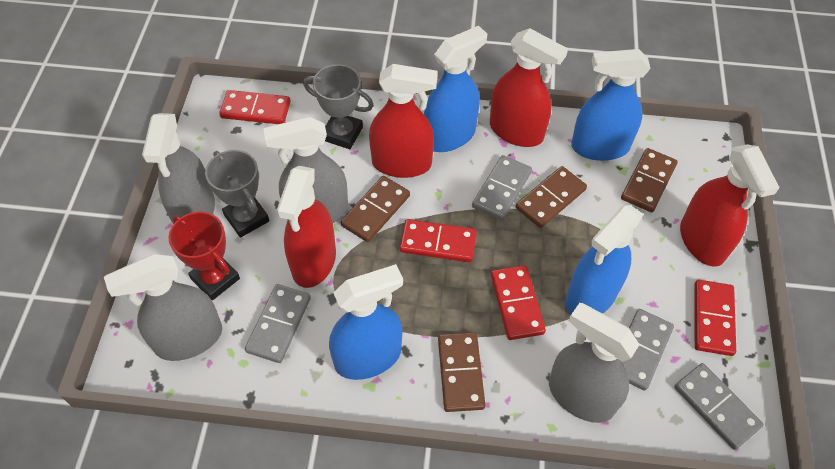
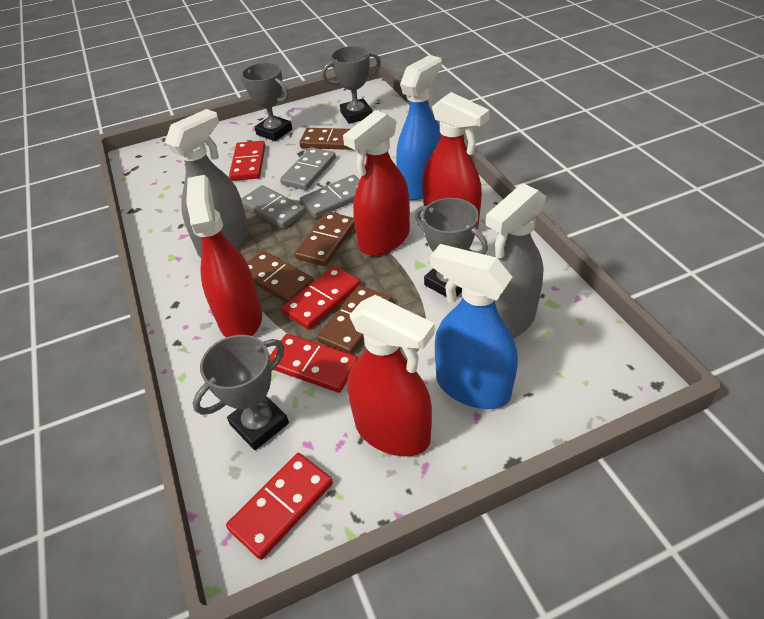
blue spray bottle: 4 -> 2
grey domino: 4 -> 3
grey spray bottle: 4 -> 2
grey trophy: 2 -> 4
red trophy: 1 -> 0

